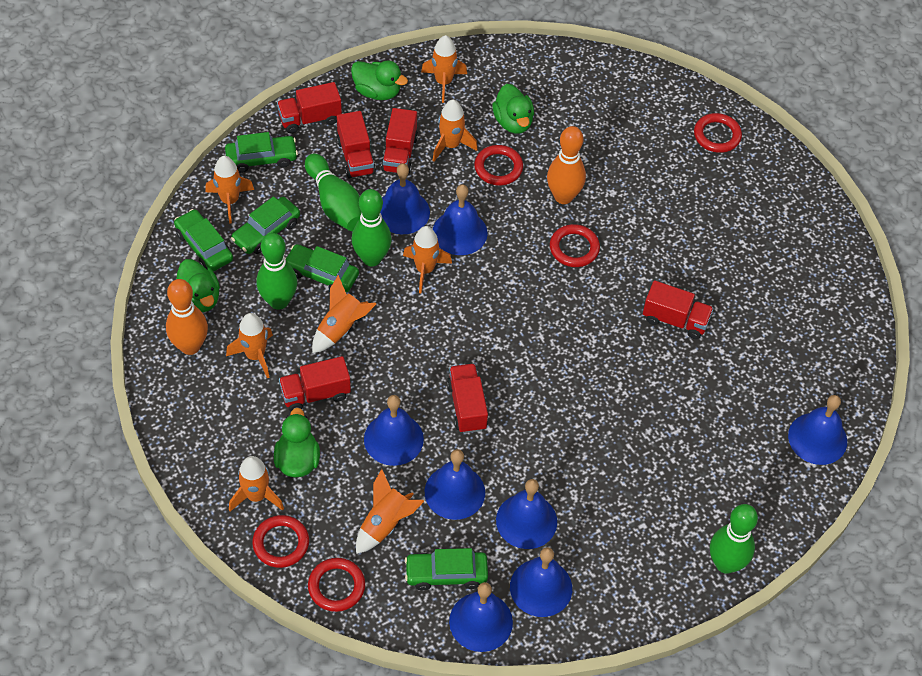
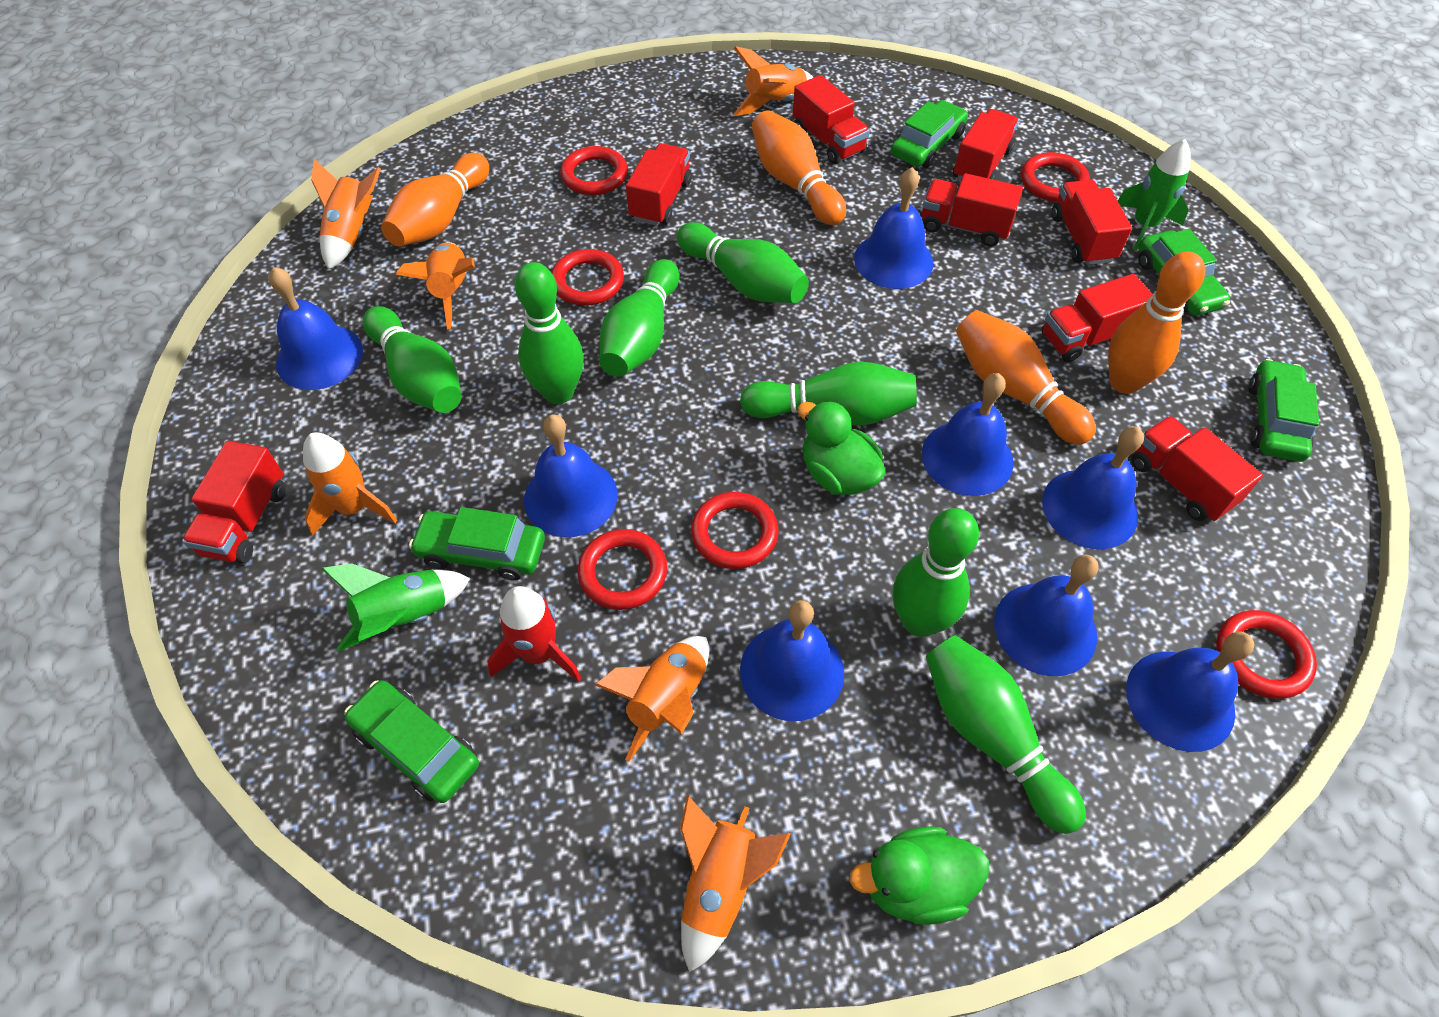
green bowling pin: 4 -> 7
green duck: 4 -> 2
green rocket: 0 -> 2
orange bowling pin: 2 -> 4
orange rocket: 8 -> 6
red ring: 5 -> 6
red rocket: 0 -> 1
red truck: 6 -> 8

